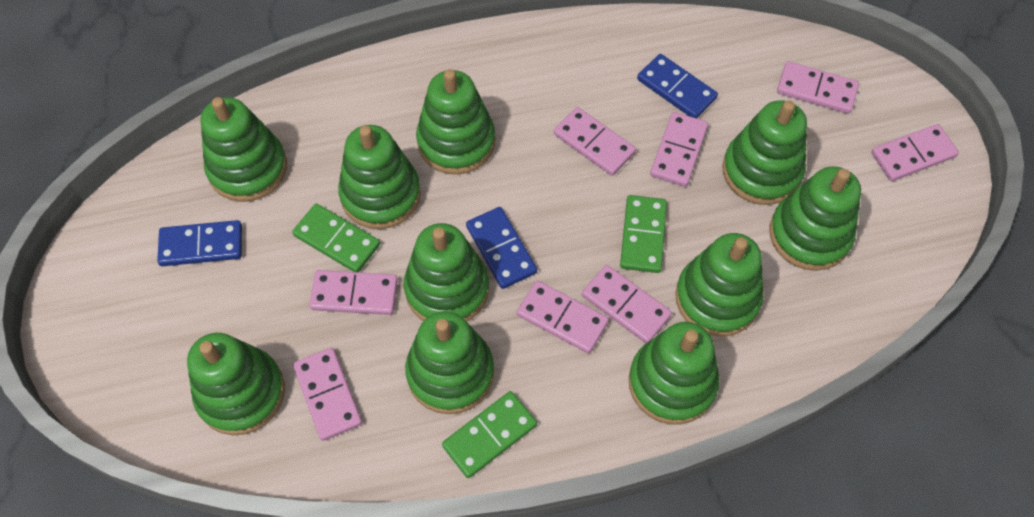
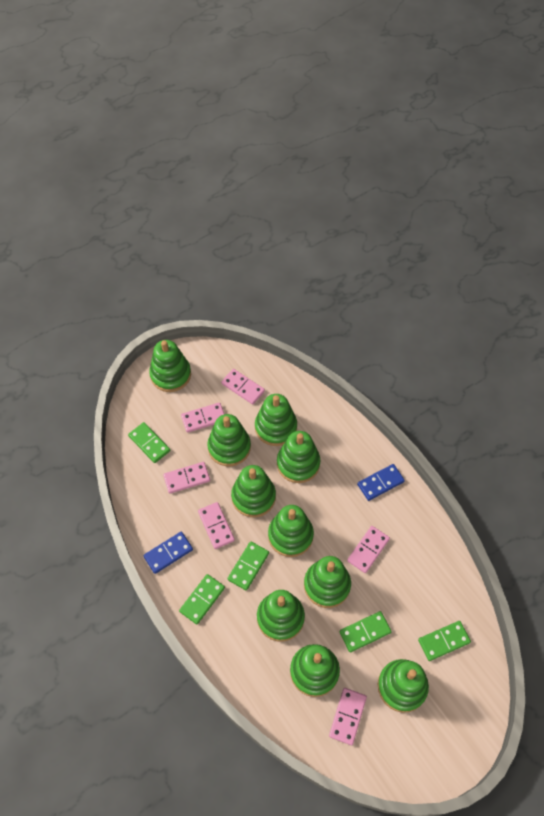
blue domino: 3 -> 2
green domino: 3 -> 5
pink domino: 8 -> 6

